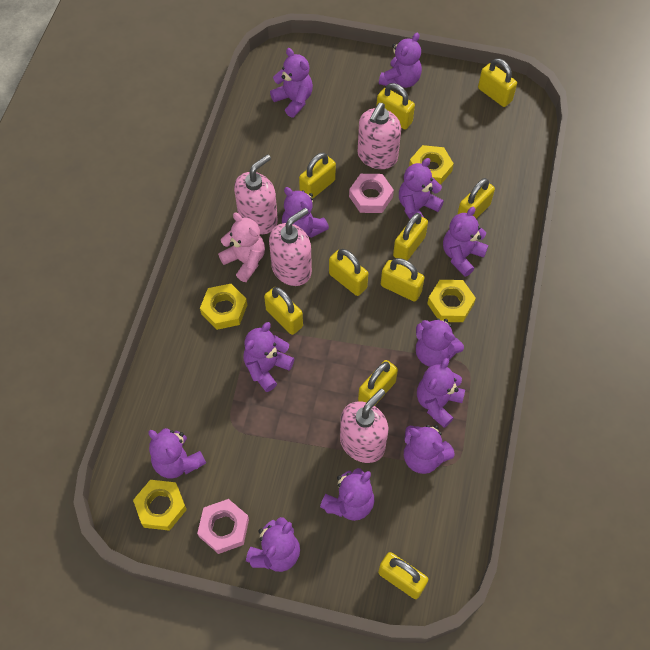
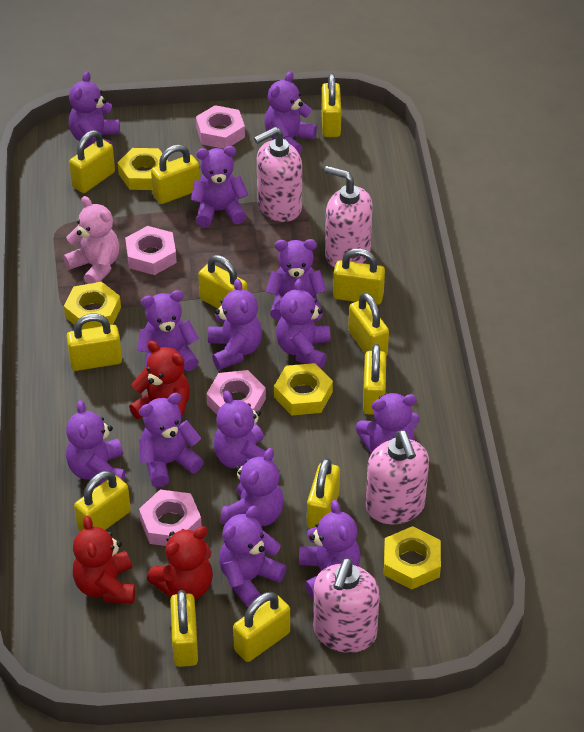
pink nut: 2 -> 4
purple teddy bear: 12 -> 14
red teddy bear: 0 -> 3
yellow padlock: 10 -> 12

